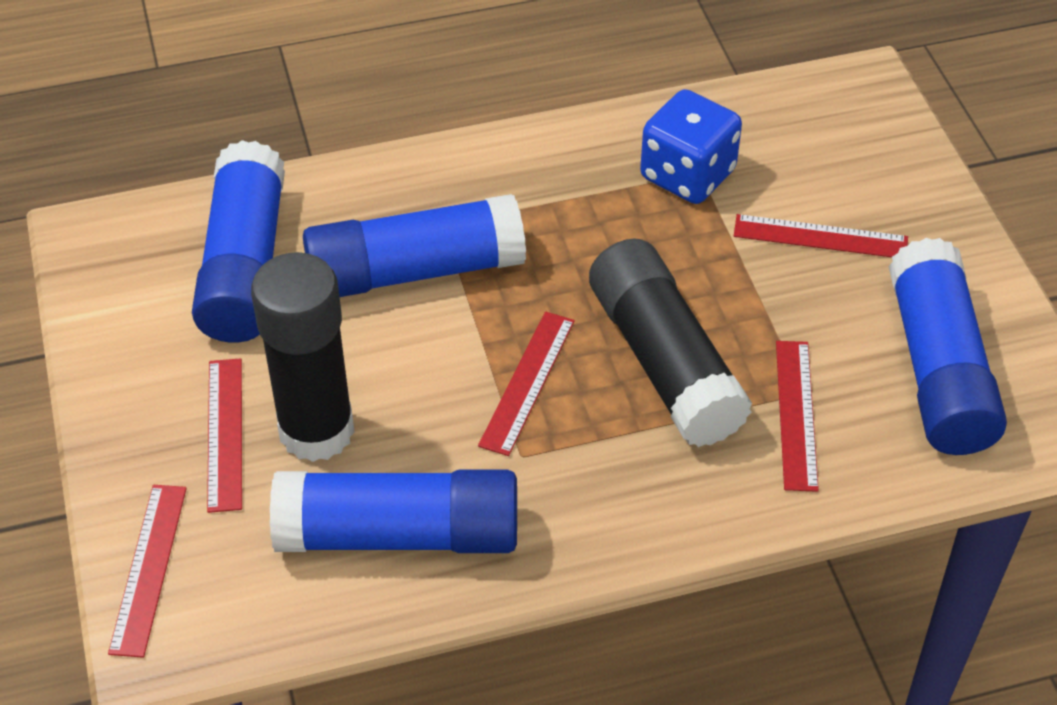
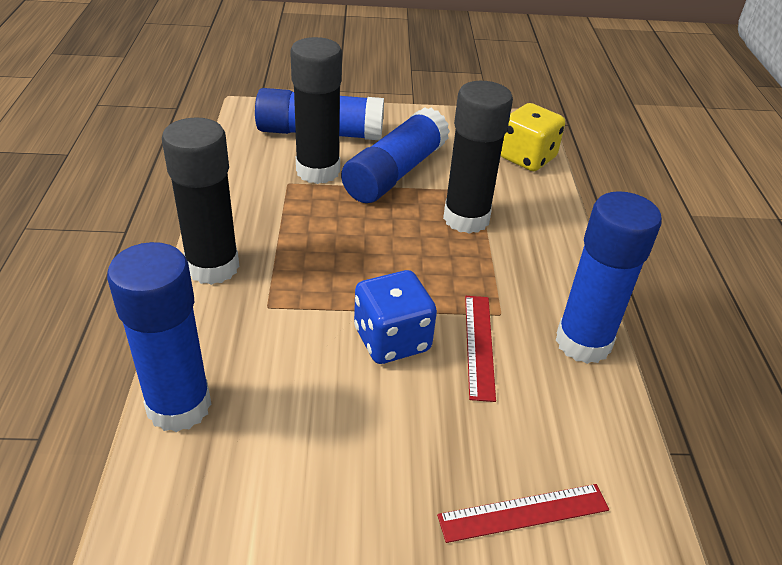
black glue stick: 2 -> 3
red ruler: 5 -> 2
yellow dice: 0 -> 1

